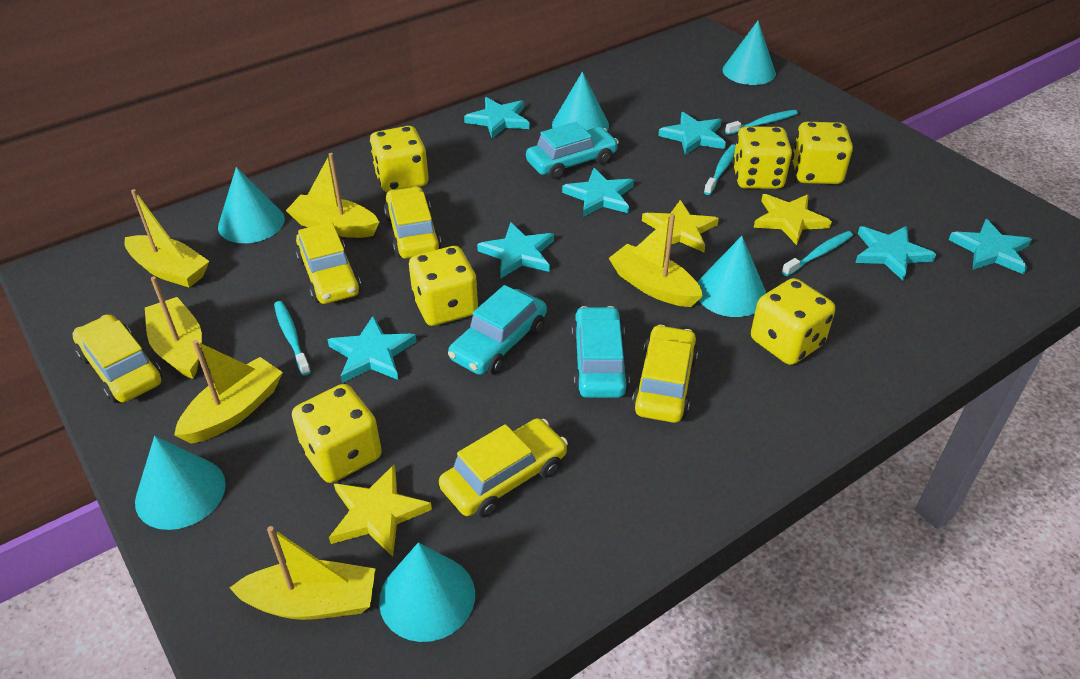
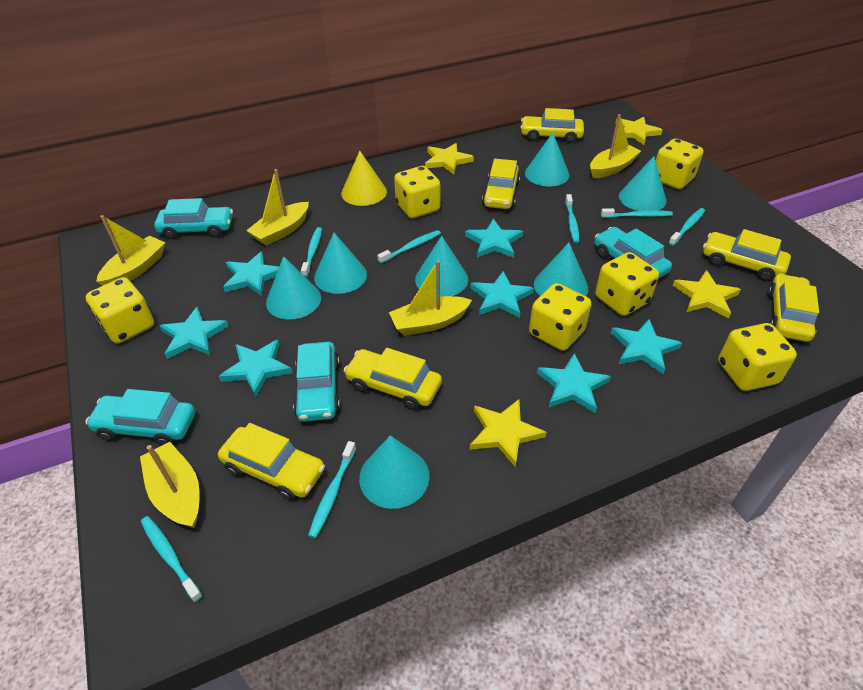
turquoise car: 3 -> 4
turquoise cone: 6 -> 7
turquoise toothbrush: 4 -> 7
yellow boat: 6 -> 5
yellow car: 5 -> 6
yellow cone: 0 -> 1
yellow star: 3 -> 4

